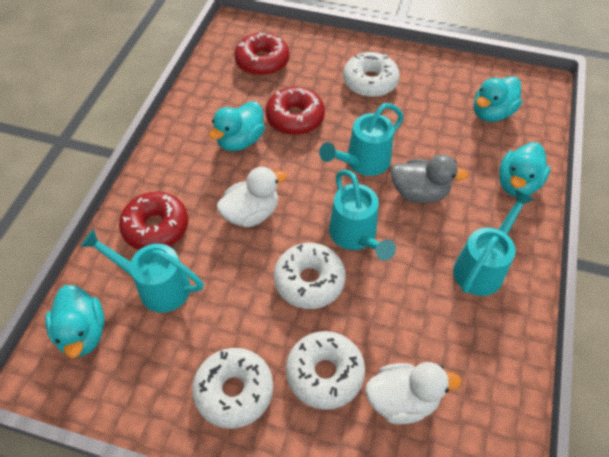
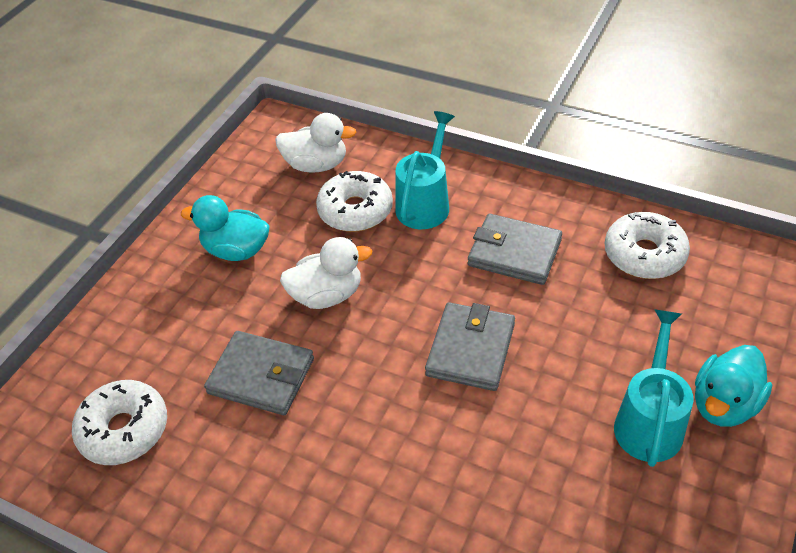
grey duck: 1 -> 0
grey wallet: 0 -> 3
red donut: 3 -> 0
turquoise duck: 4 -> 2
turquoise watering can: 4 -> 2
white donut: 4 -> 3

